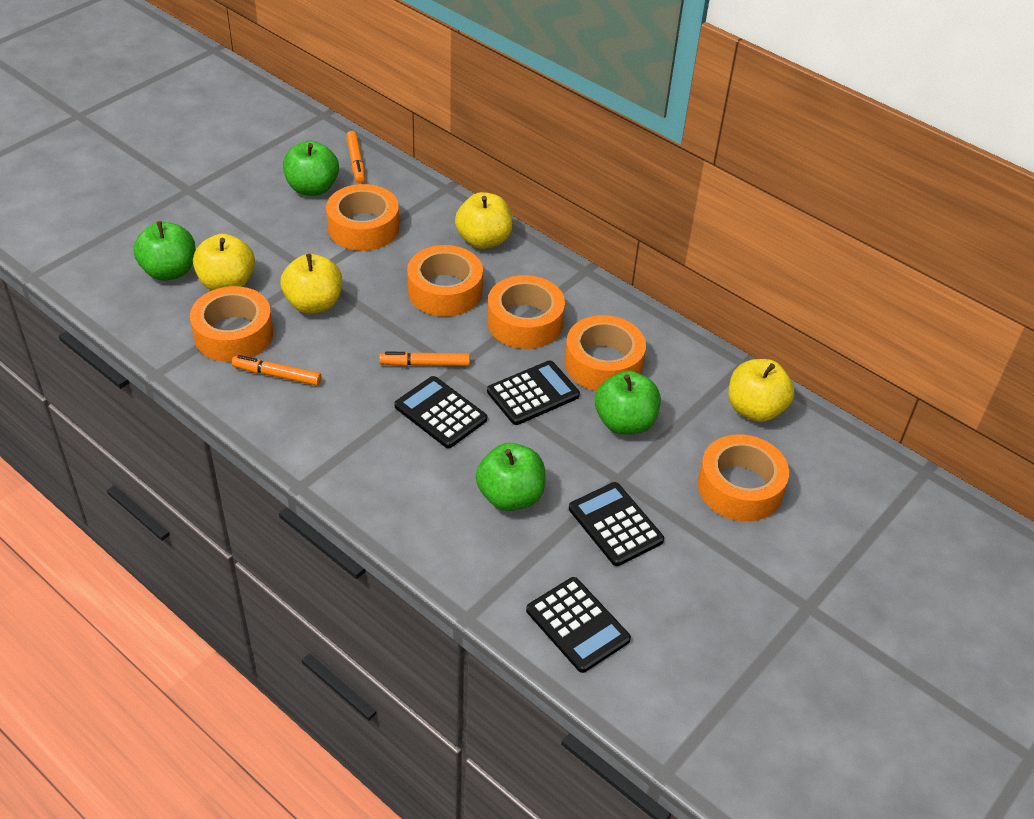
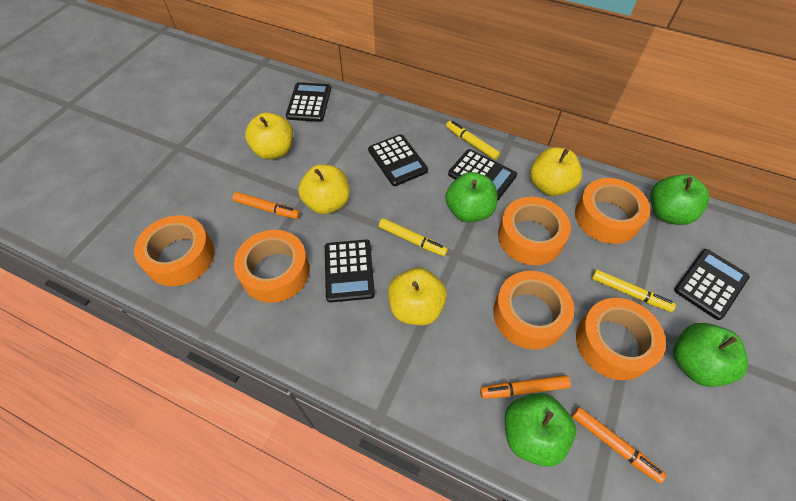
black calculator: 4 -> 5
yellow marker: 0 -> 3

